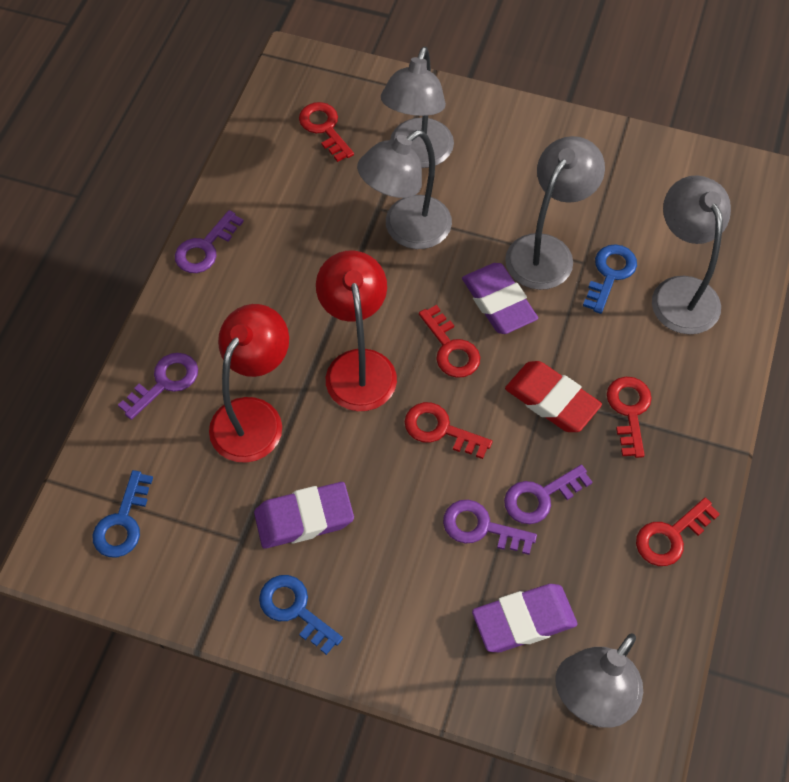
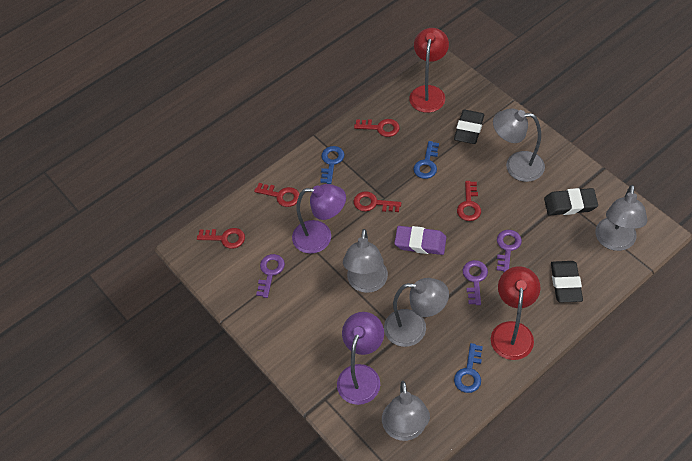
black eraser: 0 -> 3
purple eraser: 3 -> 1
purple key: 4 -> 3
purple lamp: 0 -> 2
red eraser: 1 -> 0

